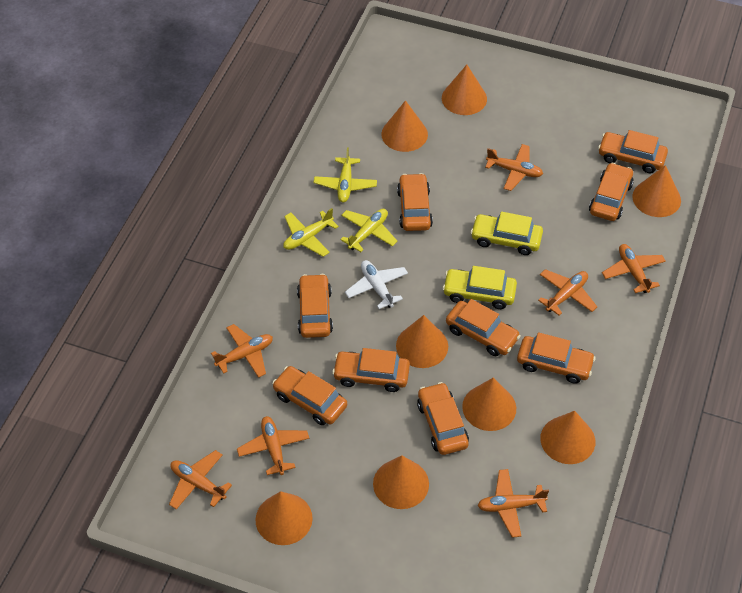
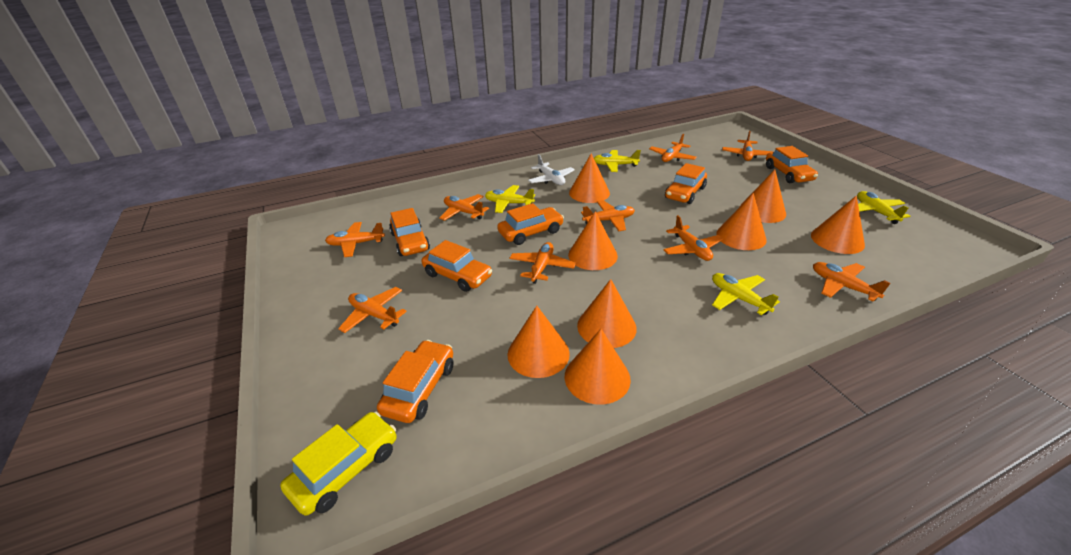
orange car: 9 -> 6
orange plane: 7 -> 9
yellow car: 2 -> 1
yellow plane: 3 -> 4

